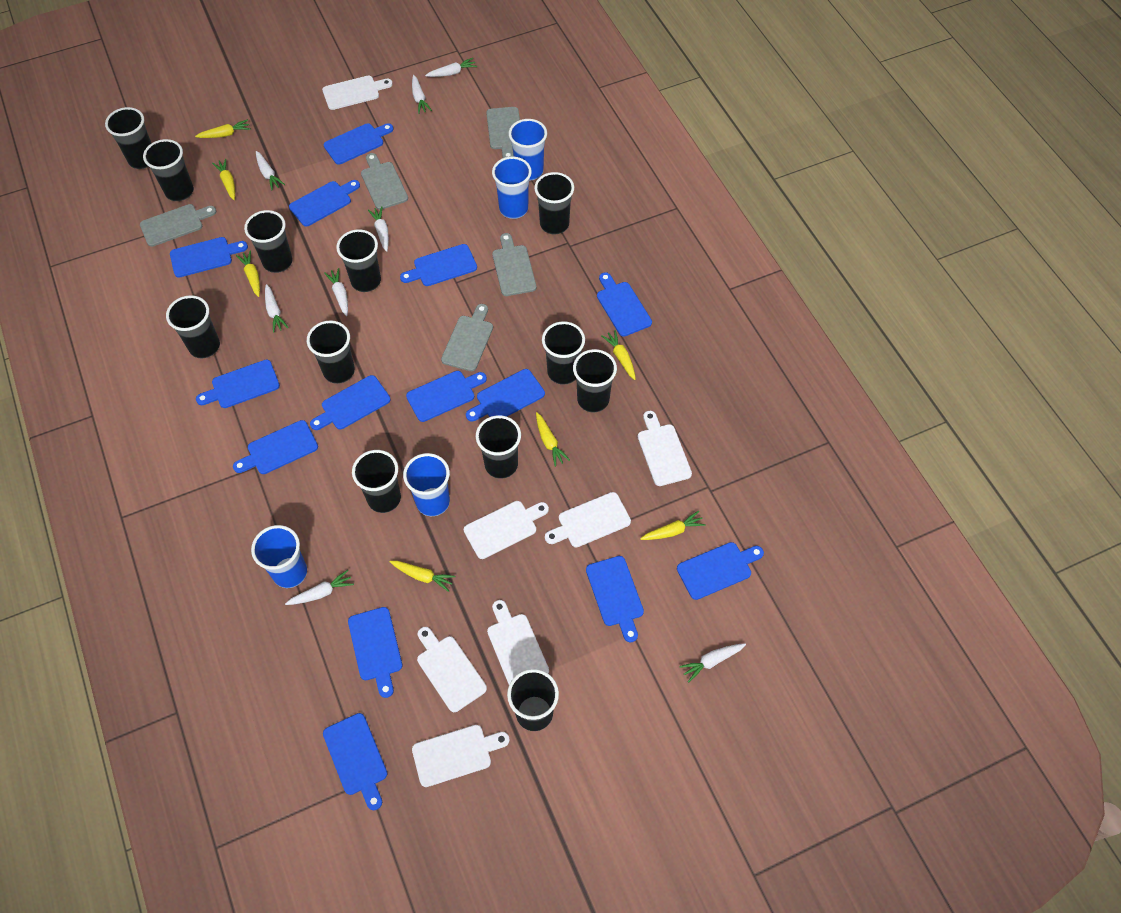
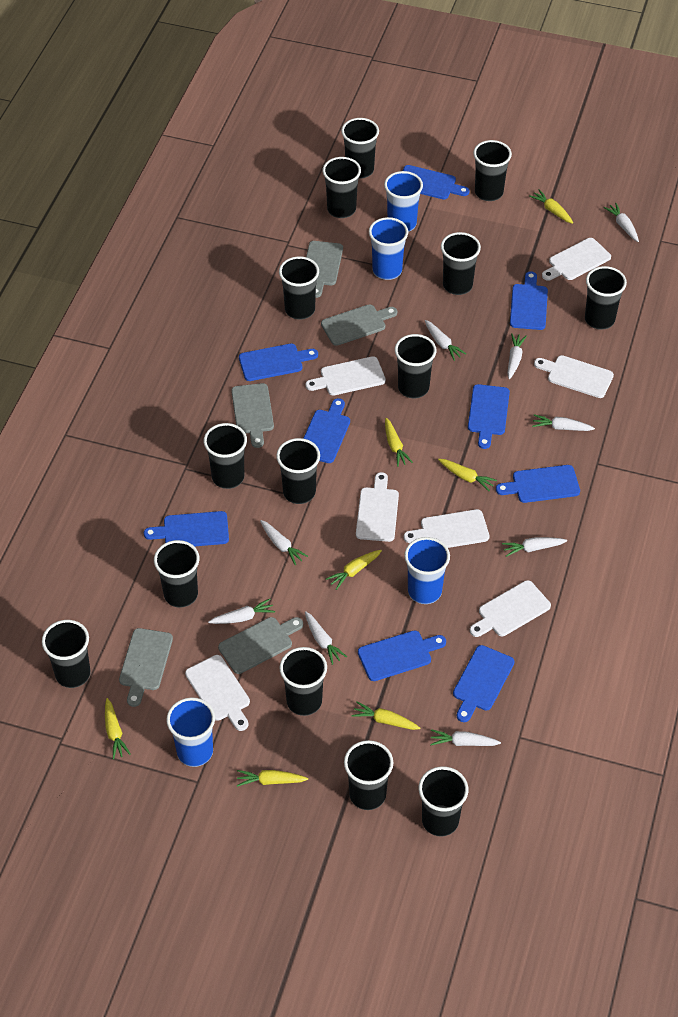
black cup: 12 -> 14
blue cutting board: 14 -> 9
white carrot: 8 -> 9

